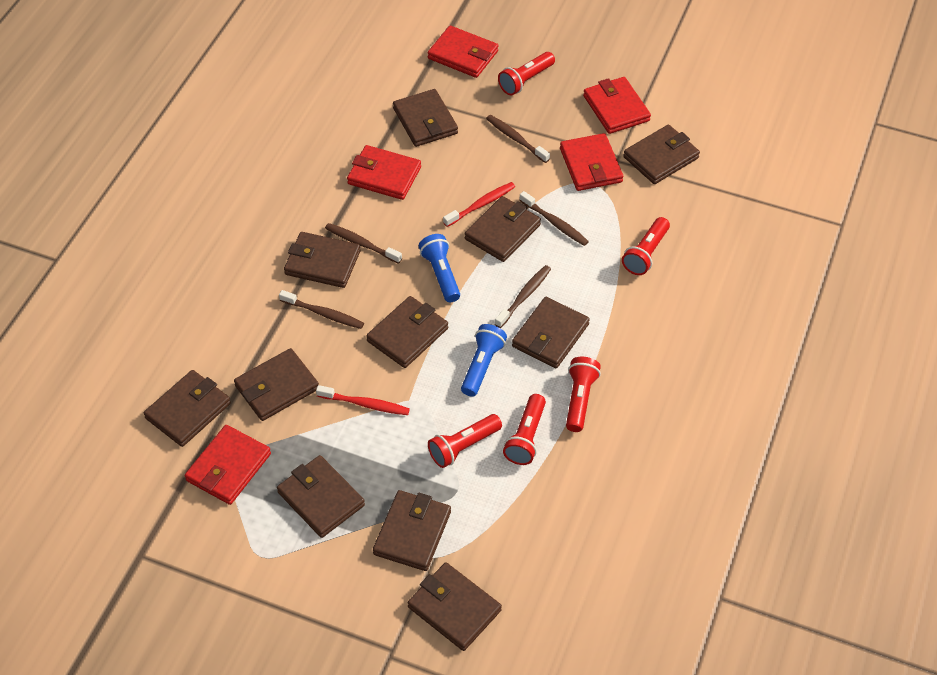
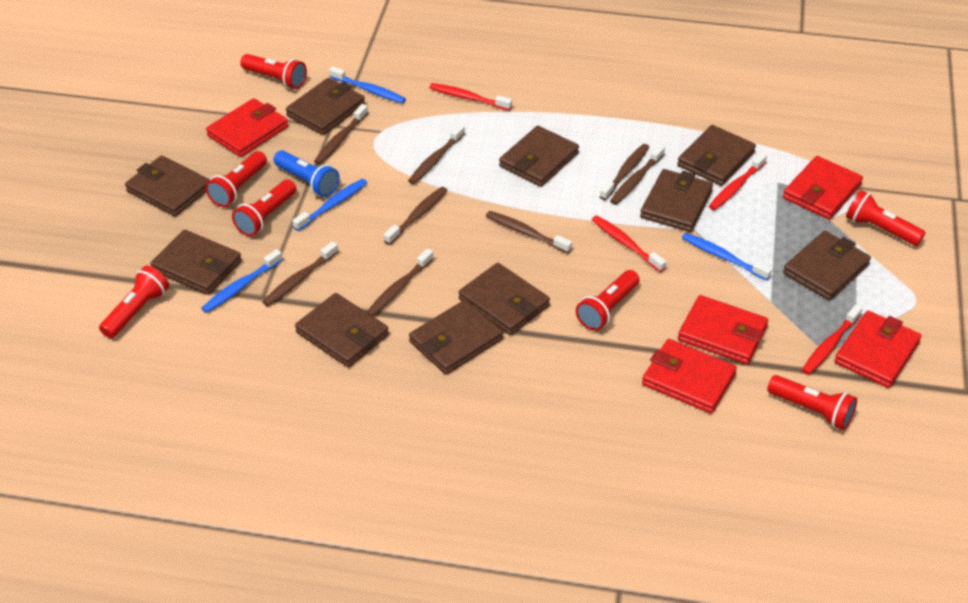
blue flashlight: 2 -> 1
blue toothbrush: 0 -> 4
brown toothbrush: 5 -> 8
brown wallet: 11 -> 10
red flashlight: 5 -> 7
red toothbrush: 2 -> 4

